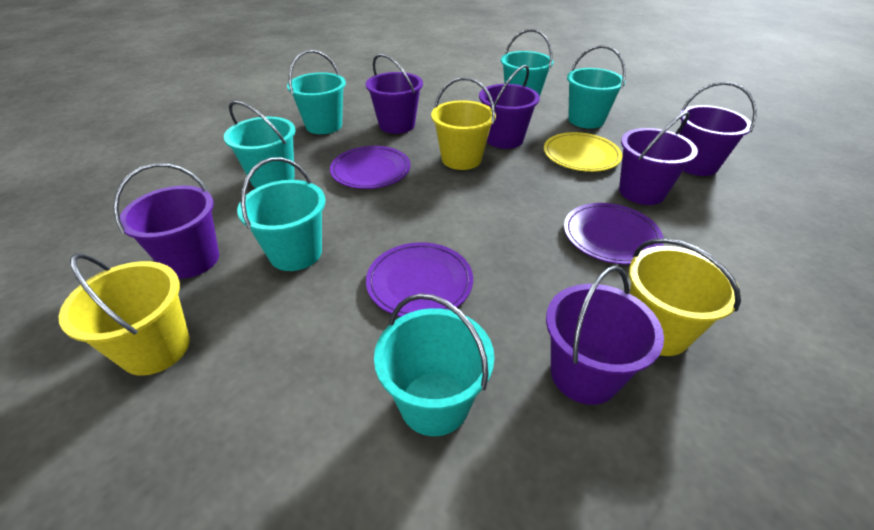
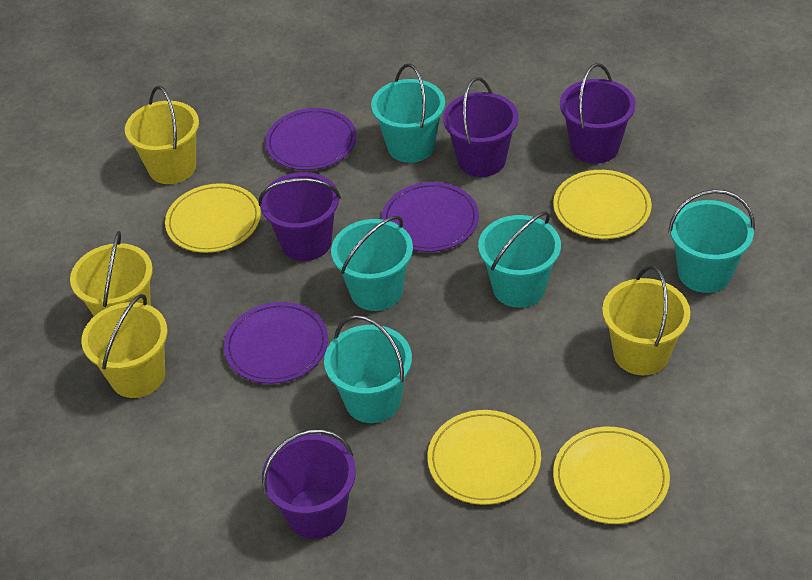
purple bucket: 6 -> 4
turquoise bucket: 6 -> 5
yellow bucket: 3 -> 4
yellow plate: 1 -> 4

